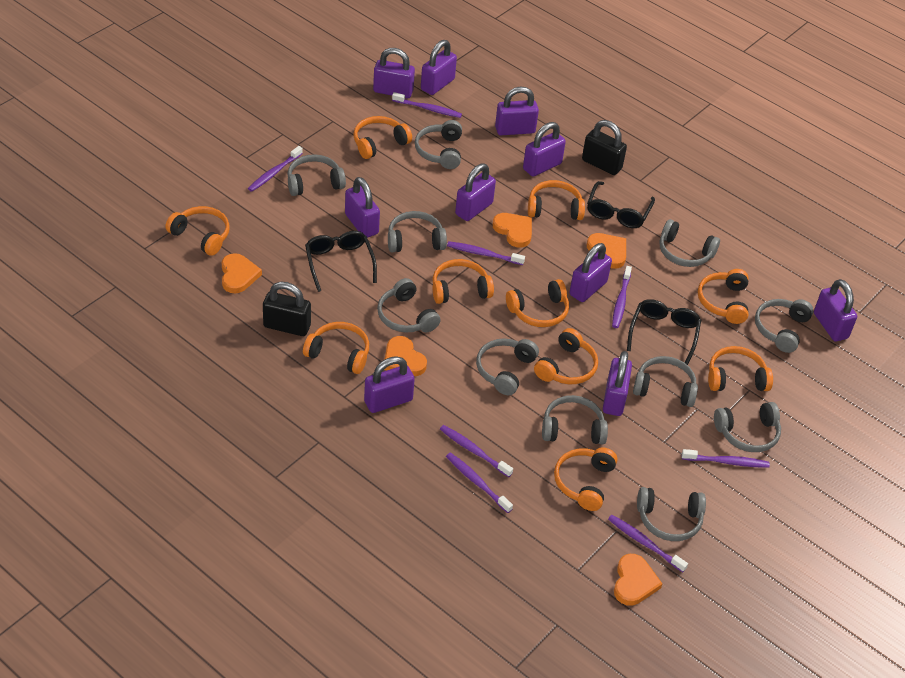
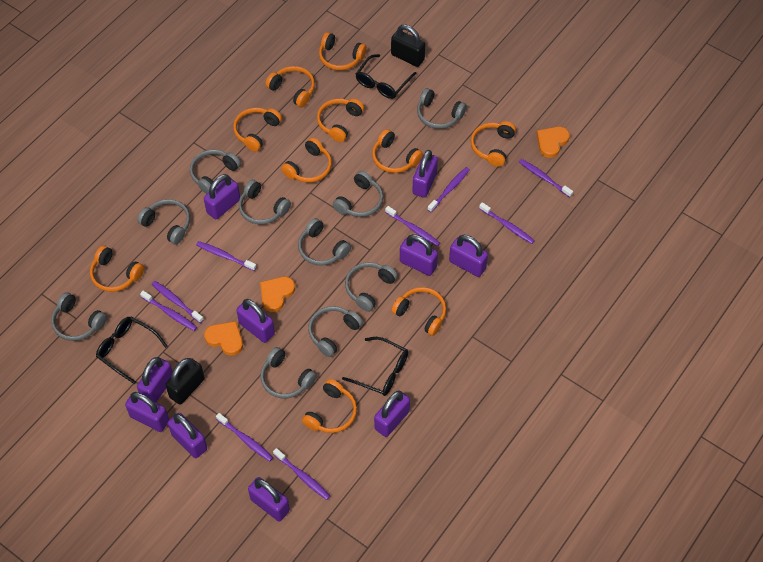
grey headphones: 11 -> 10
orange heart: 5 -> 3
purple toothbrush: 8 -> 9

